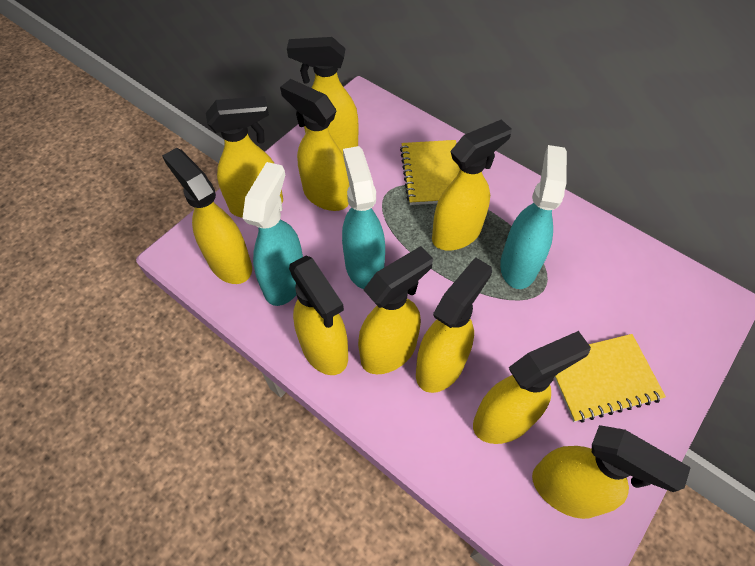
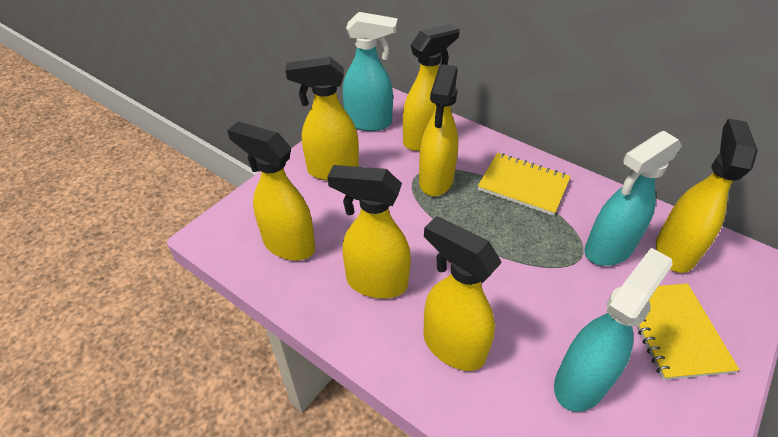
yellow spray bottle: 10 -> 7

